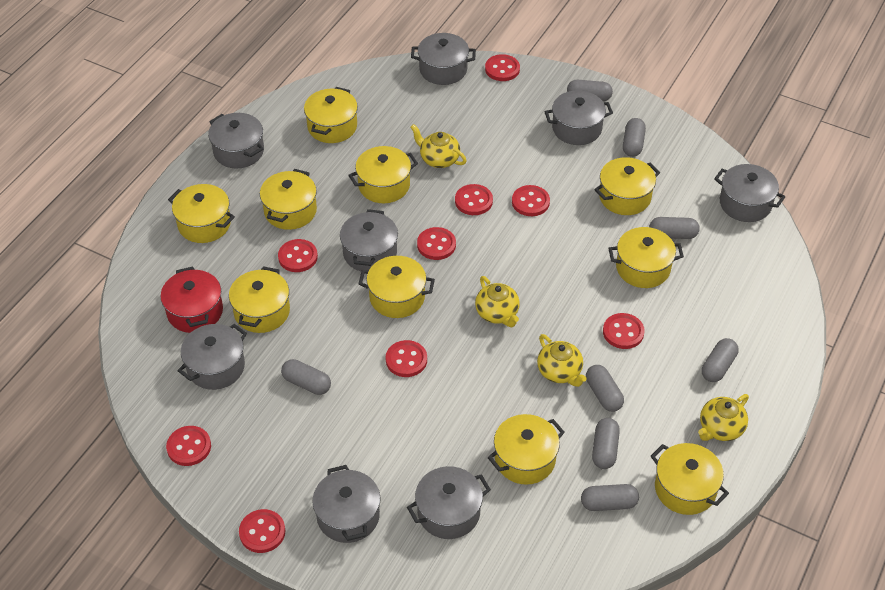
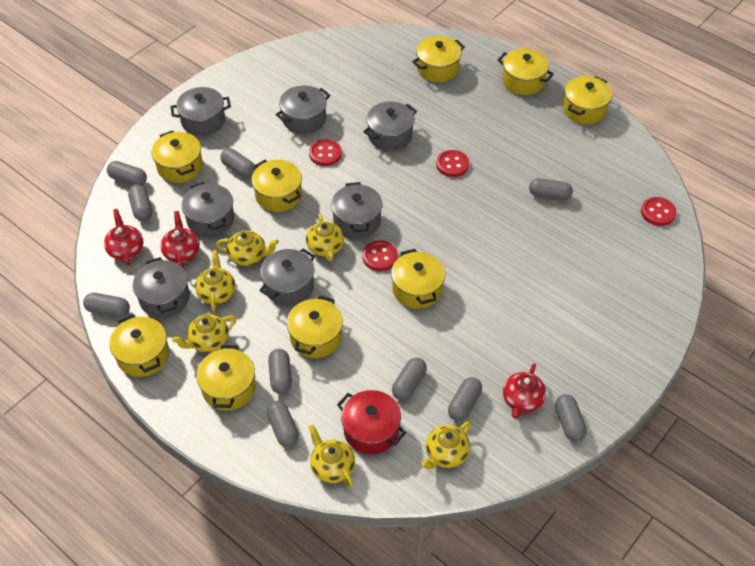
grey capsule: 8 -> 10
grey pot: 8 -> 7
red button: 9 -> 4
red teapot: 0 -> 3
yellow pot: 10 -> 9
yellow teapot: 4 -> 6

